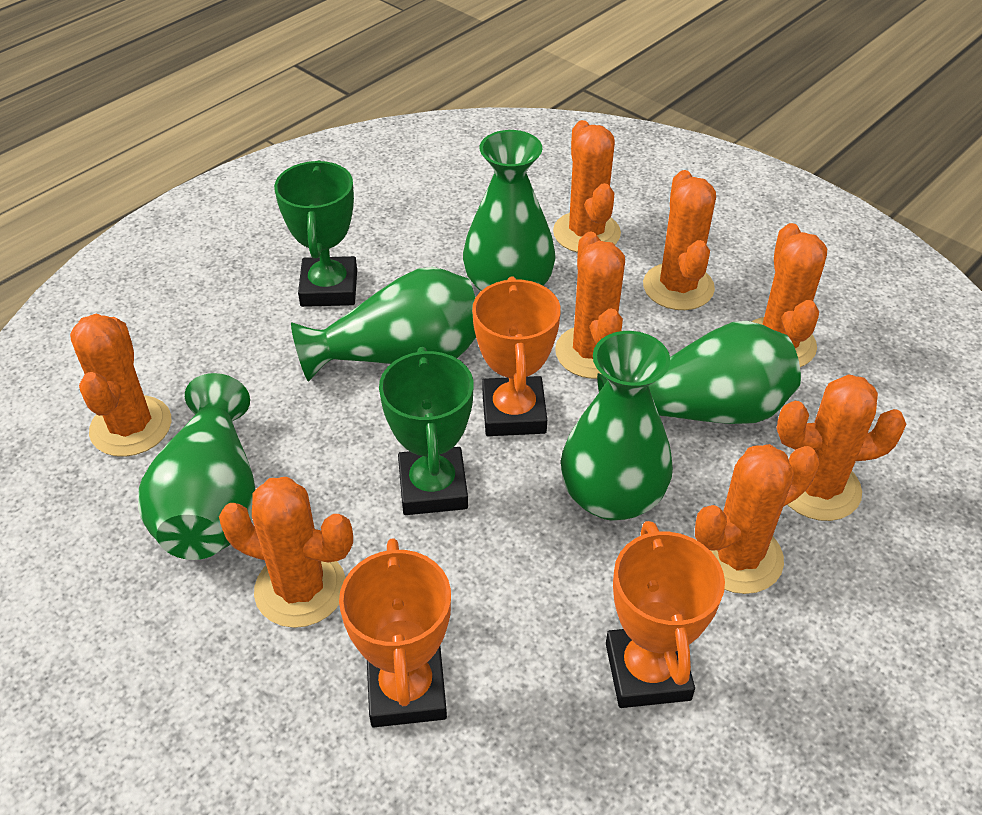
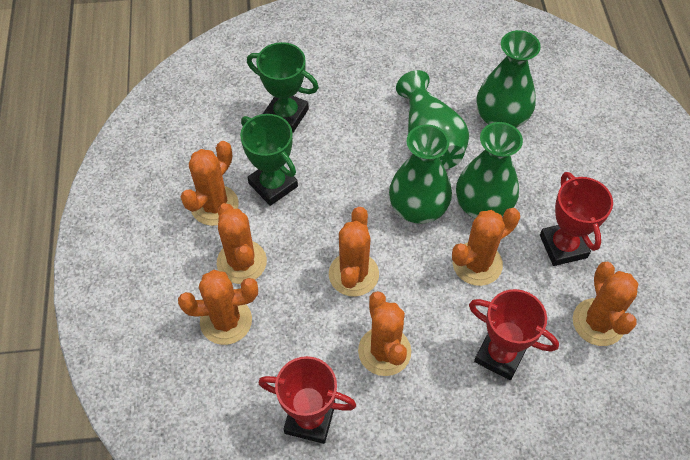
green vase: 5 -> 4
orange cactus: 8 -> 7
orange trophy: 3 -> 0
red trophy: 0 -> 3

